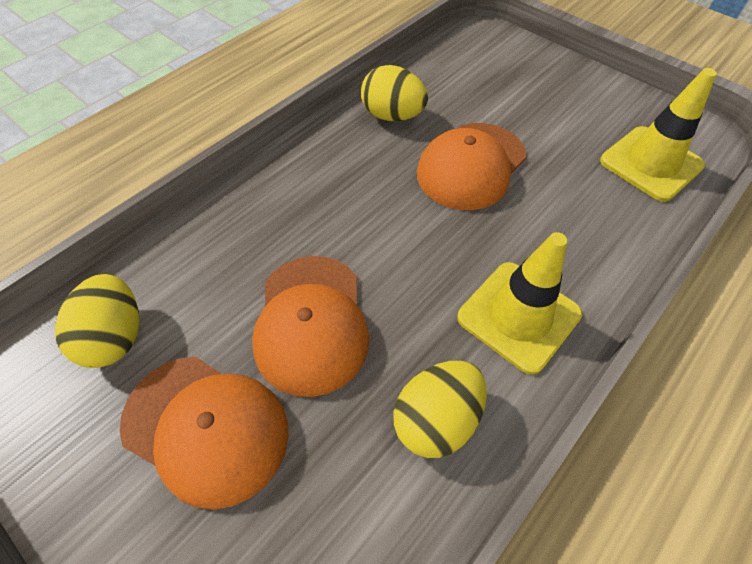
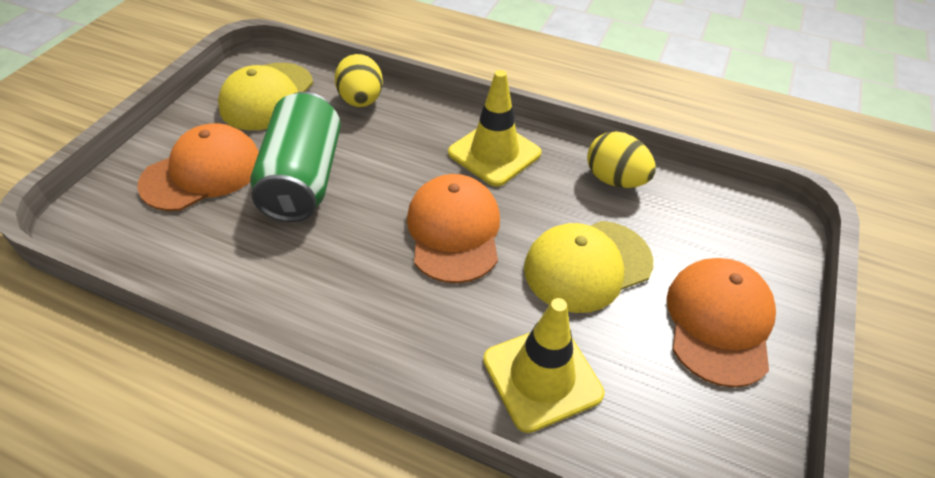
green can: 0 -> 1
yellow cap: 0 -> 2
yellow egg: 3 -> 2

